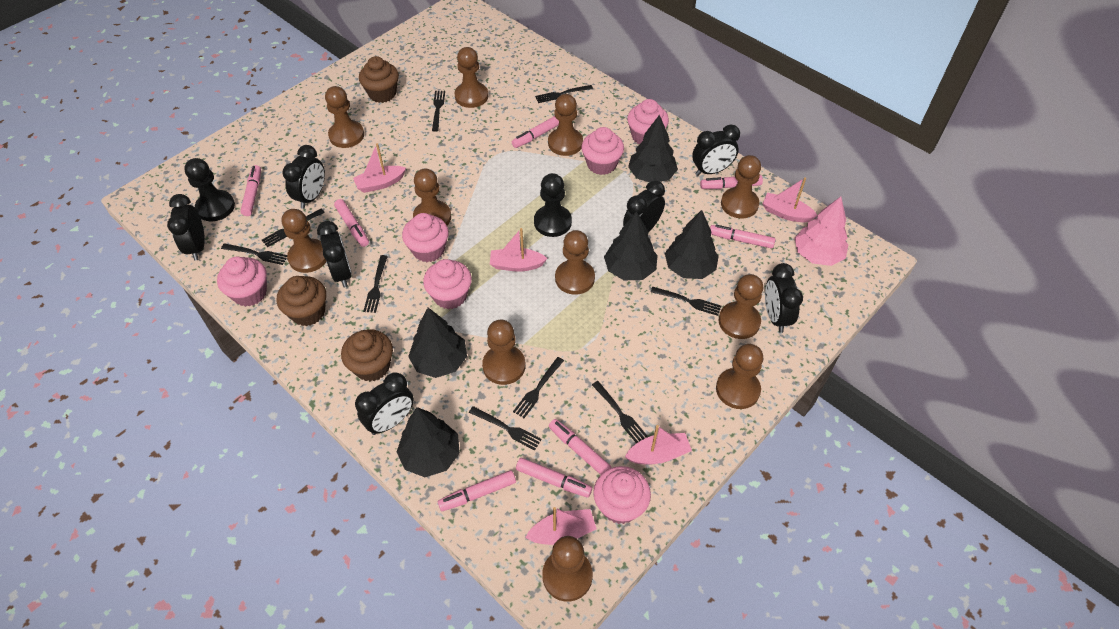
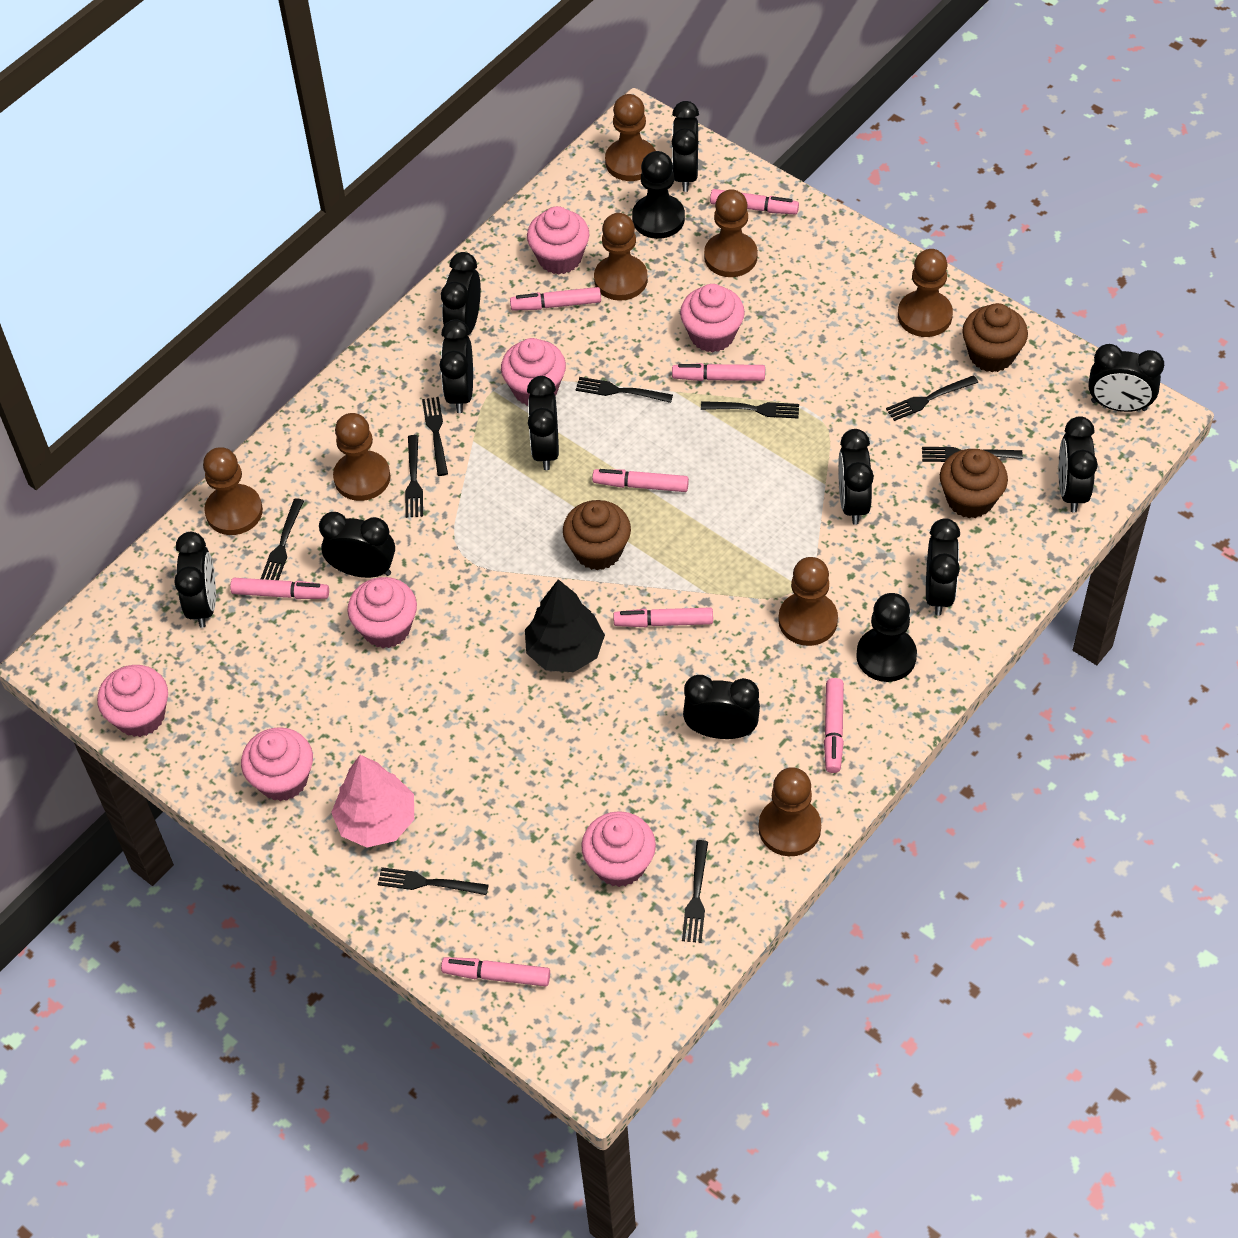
black clock: 7 -> 11
black tree: 5 -> 1
brown pawn: 11 -> 8
pink boat: 5 -> 0
pink cupcake: 6 -> 7

